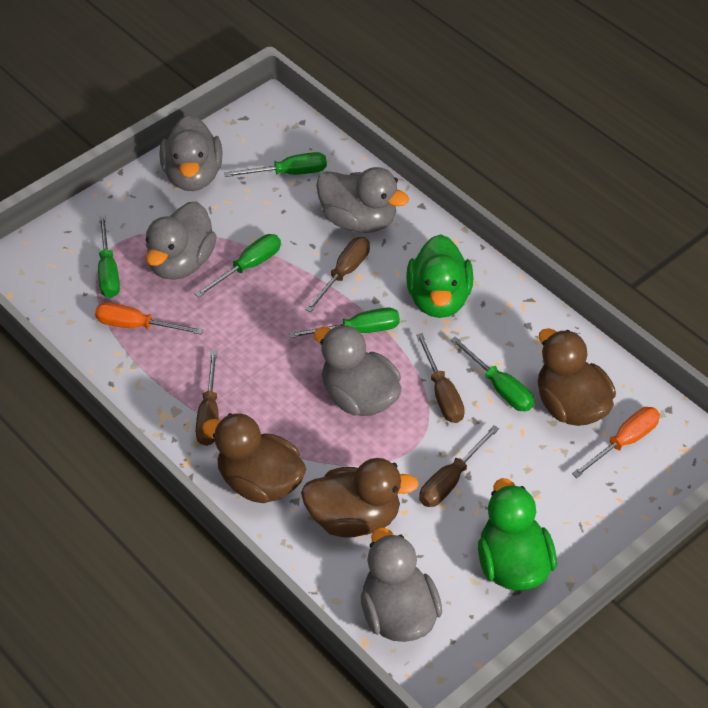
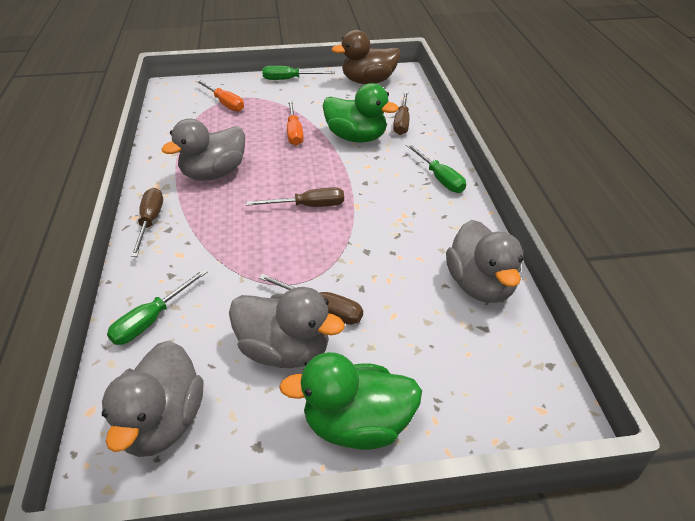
brown duck: 3 -> 1
green screwdriver: 5 -> 3
grey duck: 5 -> 4

